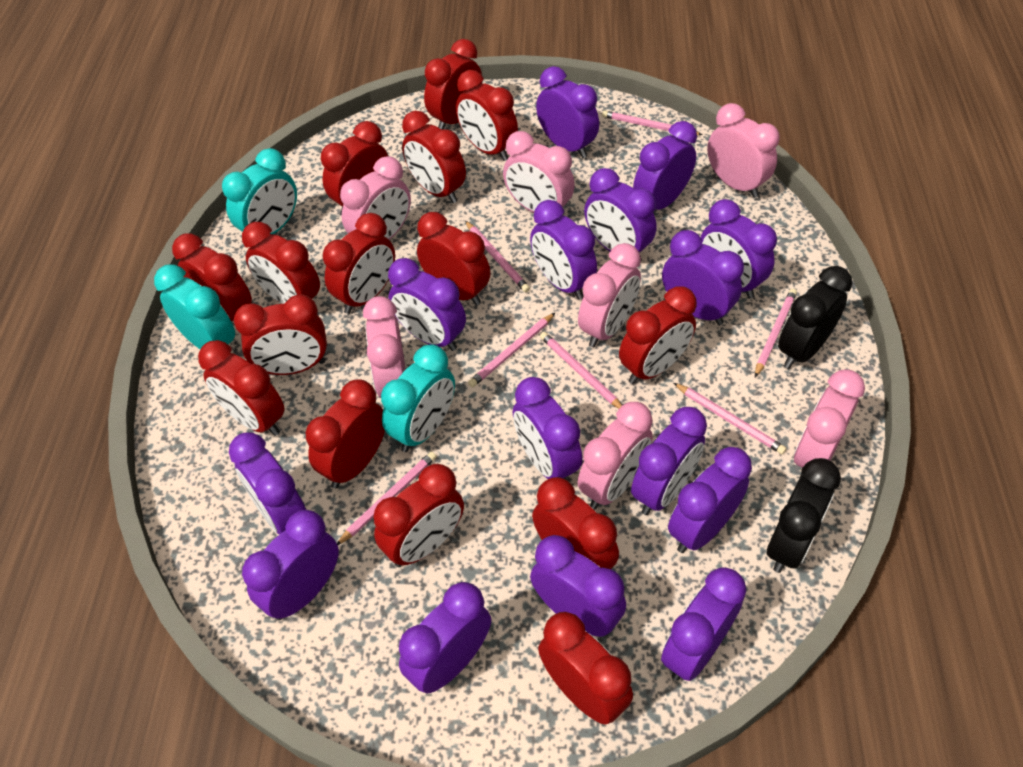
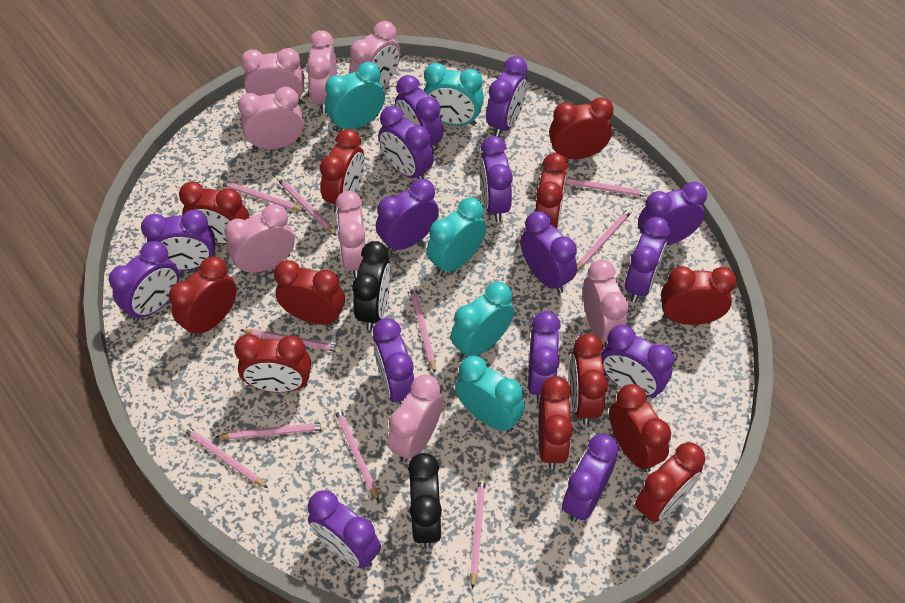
pink clock: 7 -> 8
pink pencil: 7 -> 10
red clock: 15 -> 12
turquoise clock: 3 -> 5

